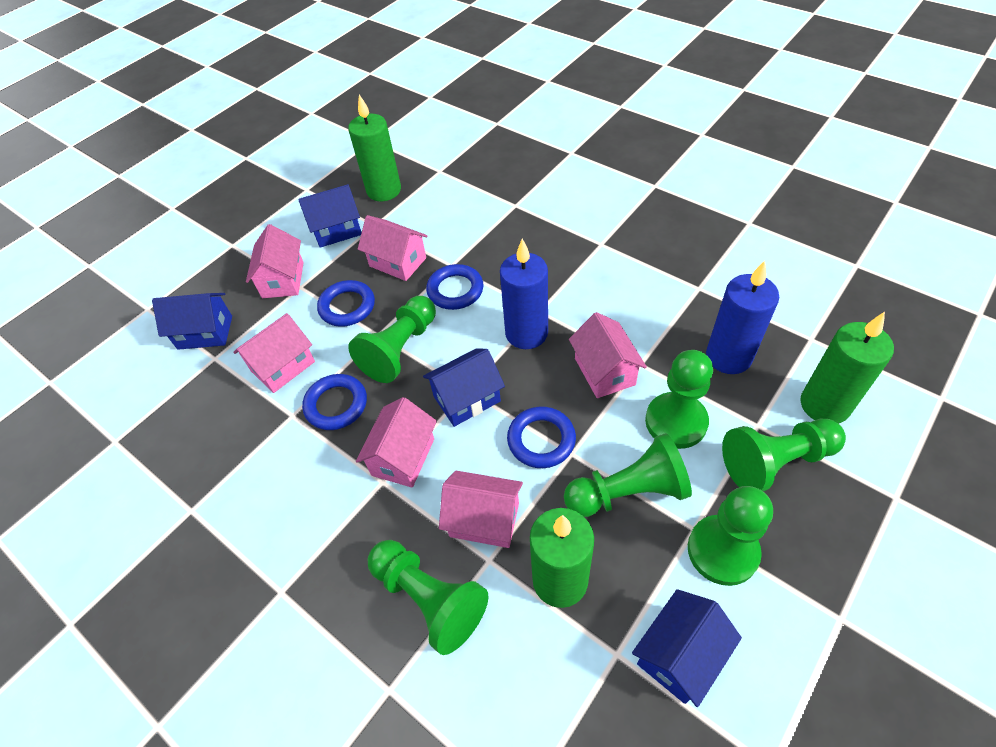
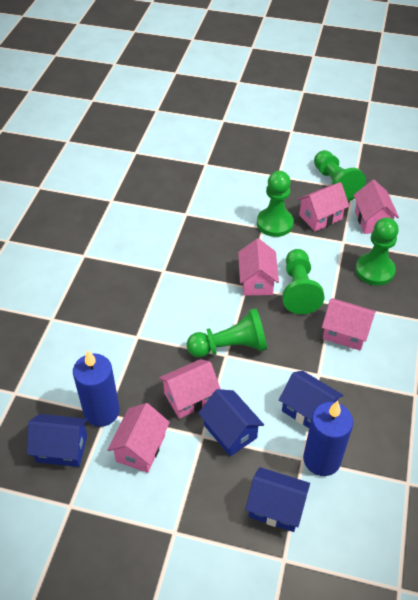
blue ring: 4 -> 0
green candle: 3 -> 0
green pawn: 6 -> 5

